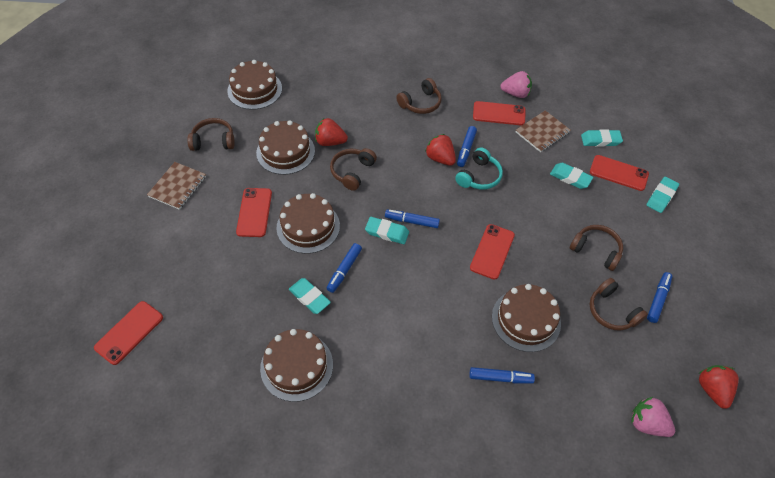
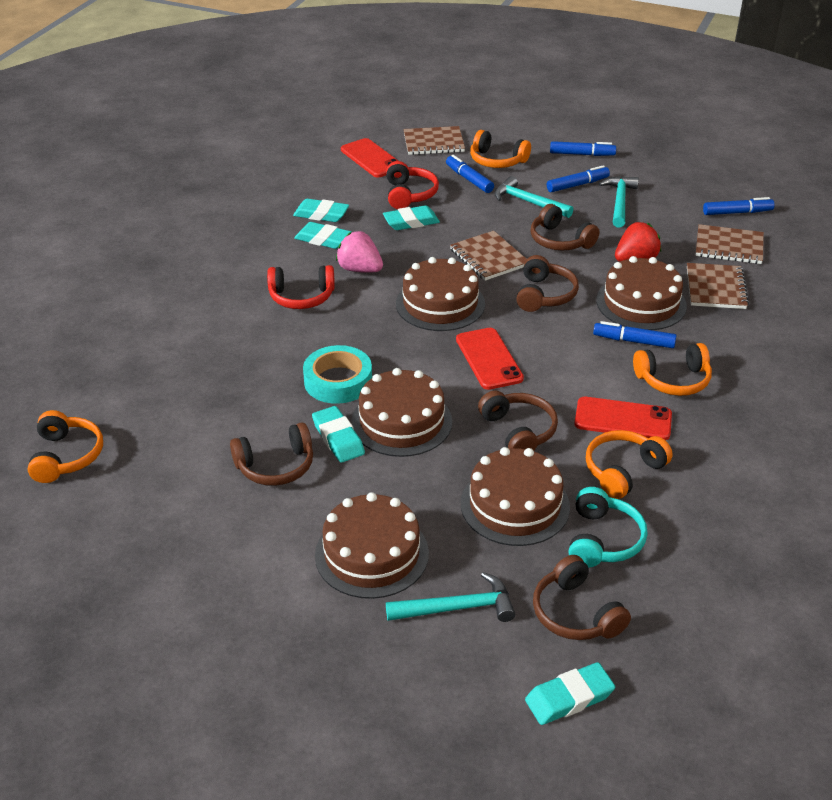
brown notebook: 2 -> 4
orange headphones: 0 -> 4
pink strawberry: 2 -> 1
red headphones: 0 -> 2
red phone: 5 -> 3
red strawberry: 3 -> 1
turquoise hammer: 0 -> 3
turquoise tape: 0 -> 1

